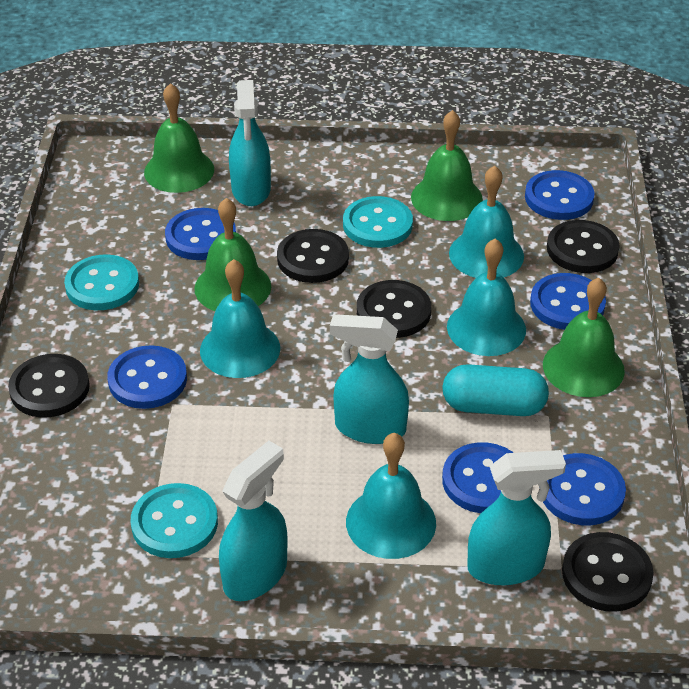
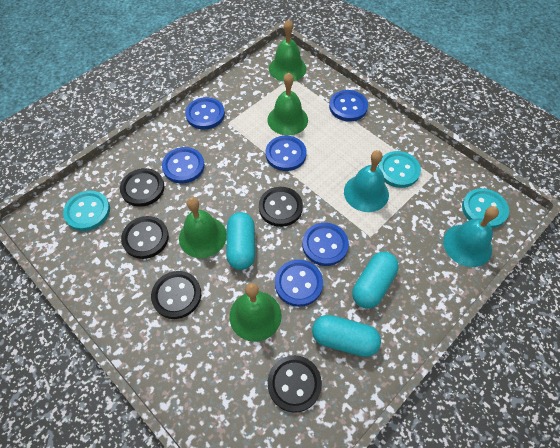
turquoise bell: 4 -> 2
turquoise capsule: 1 -> 3
turquoise spray bottle: 4 -> 0

